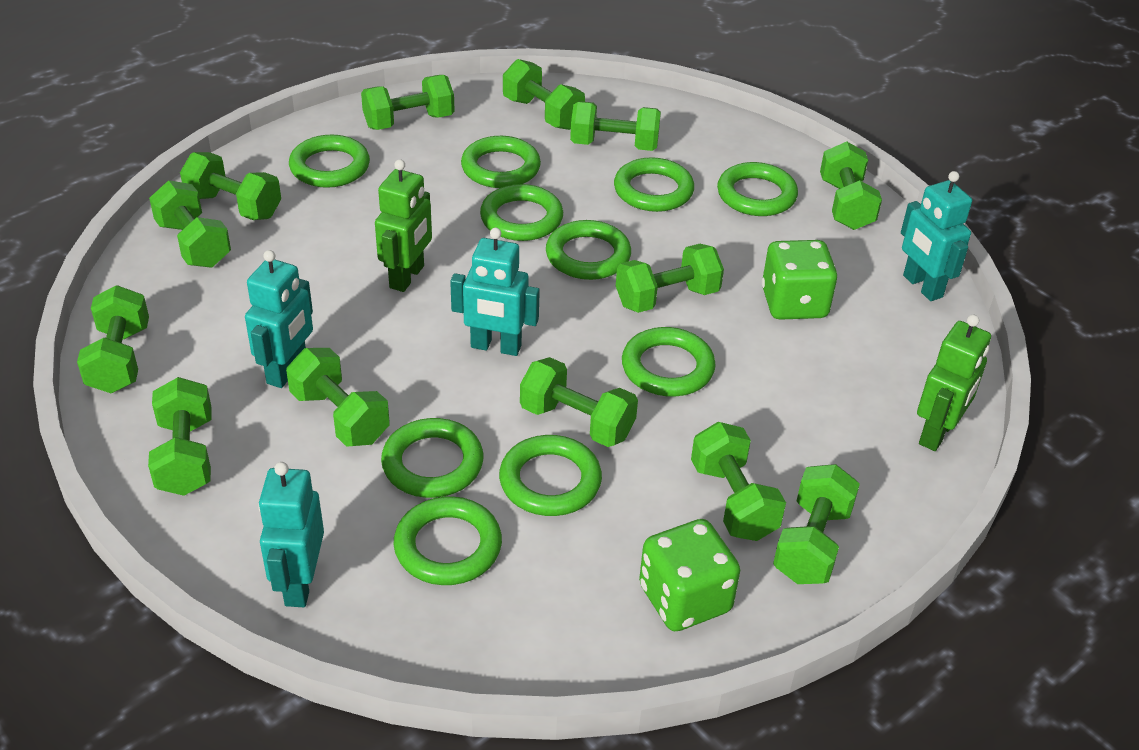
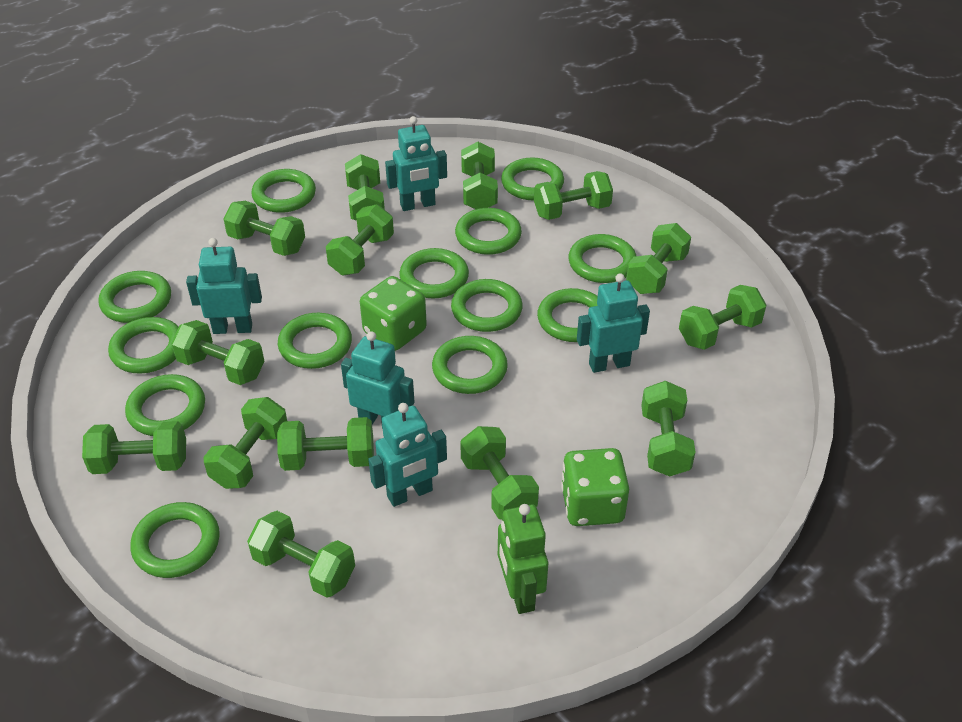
green dumbbell: 13 -> 14
green ring: 10 -> 13
green robot: 2 -> 1
turquoise robot: 4 -> 5

